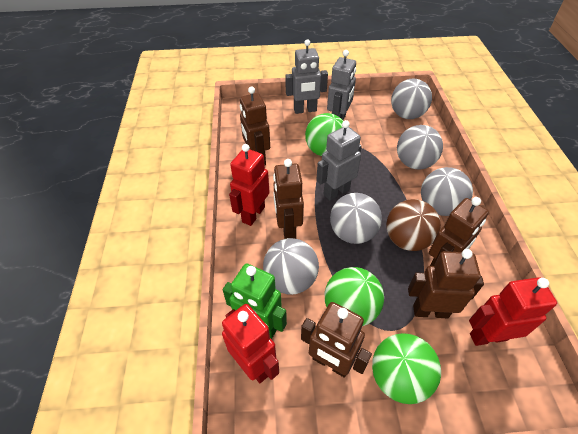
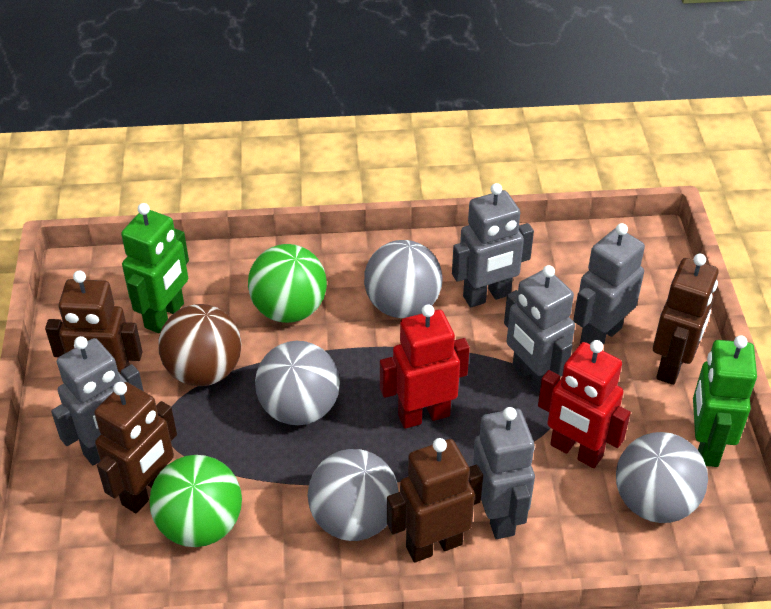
brown robot: 5 -> 4
green ball: 3 -> 2
green robot: 1 -> 2
grey ball: 5 -> 4
grey robot: 3 -> 5
red robot: 3 -> 2

